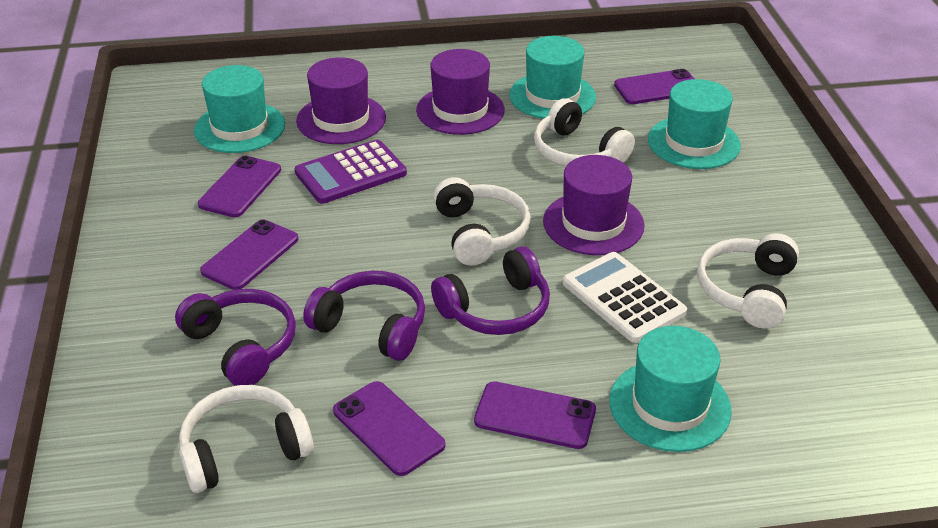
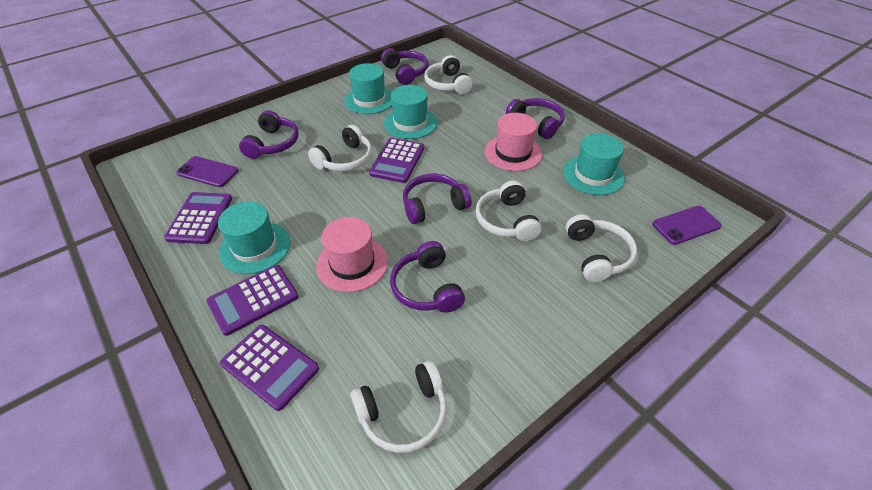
pink hat: 0 -> 2
purple calculator: 1 -> 4
purple hat: 3 -> 0
purple headphones: 3 -> 5
purple phone: 5 -> 2
white calculator: 1 -> 0
white headphones: 4 -> 5

